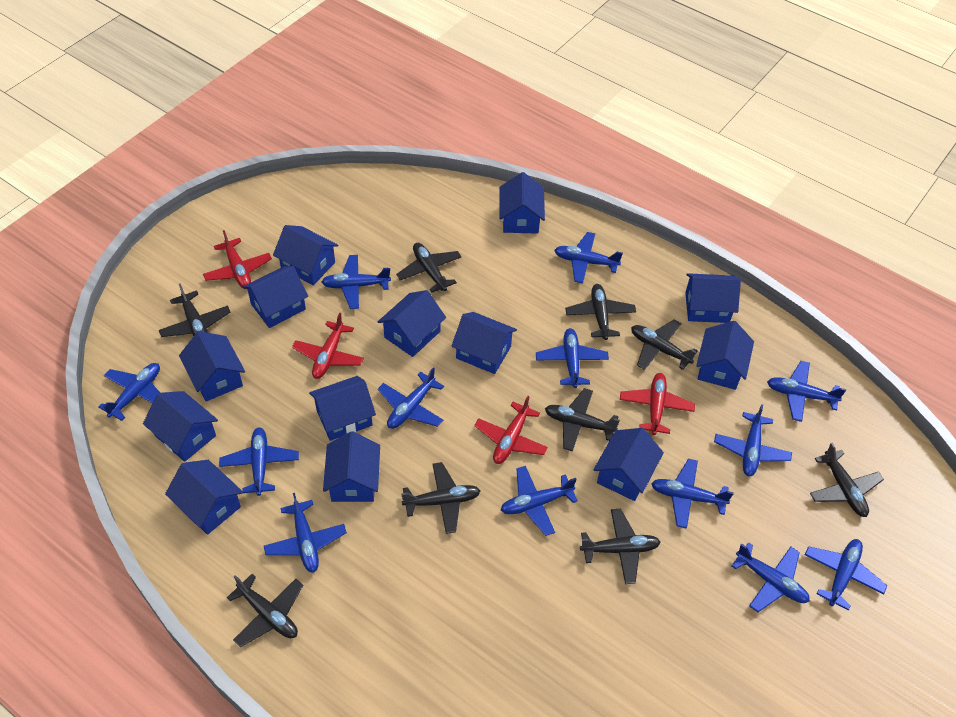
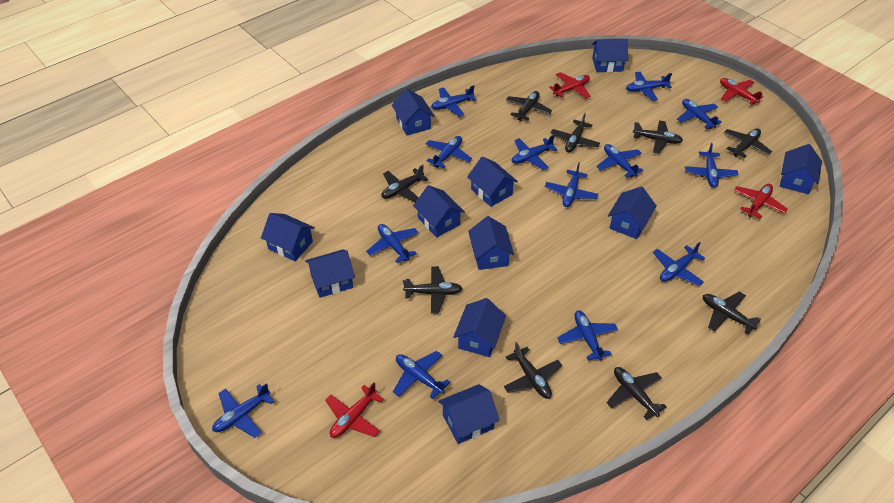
blue house: 13 -> 11

